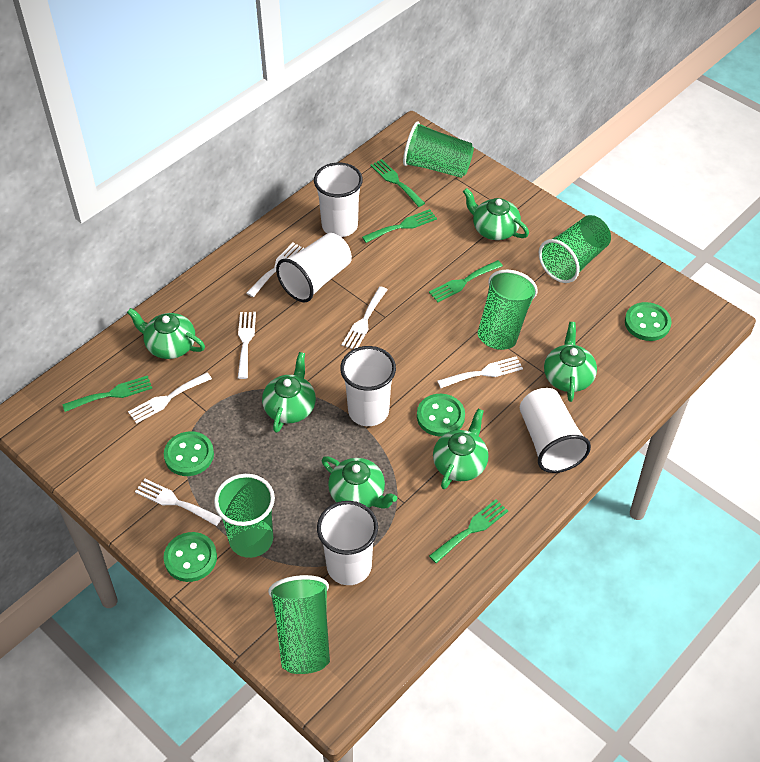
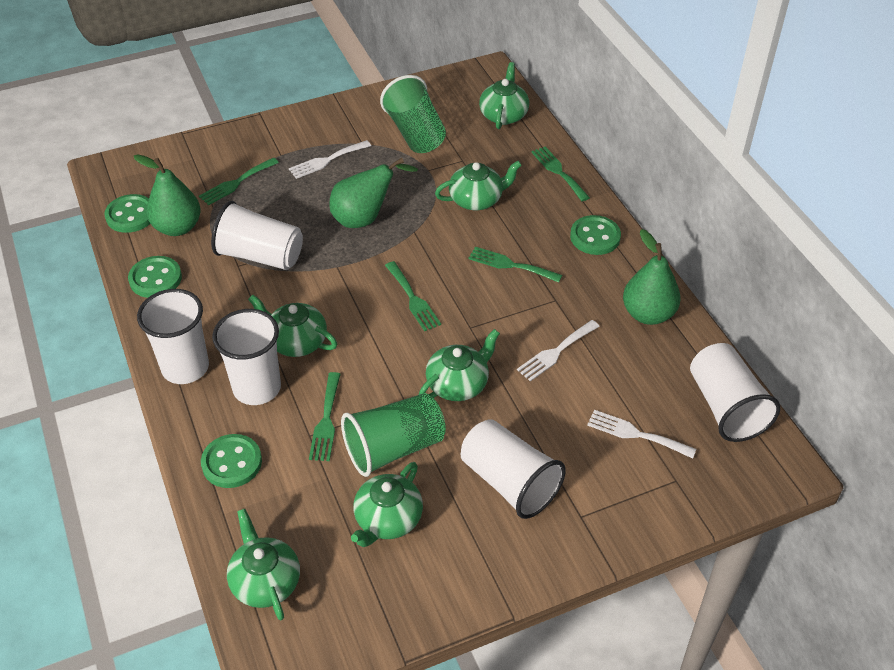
green cup: 5 -> 2
green pear: 0 -> 3
white fork: 6 -> 3

